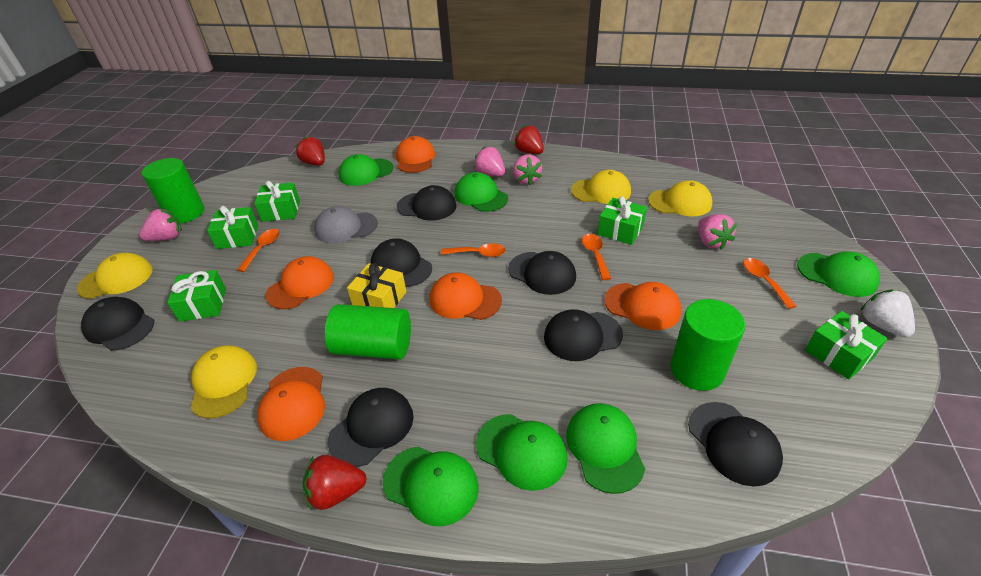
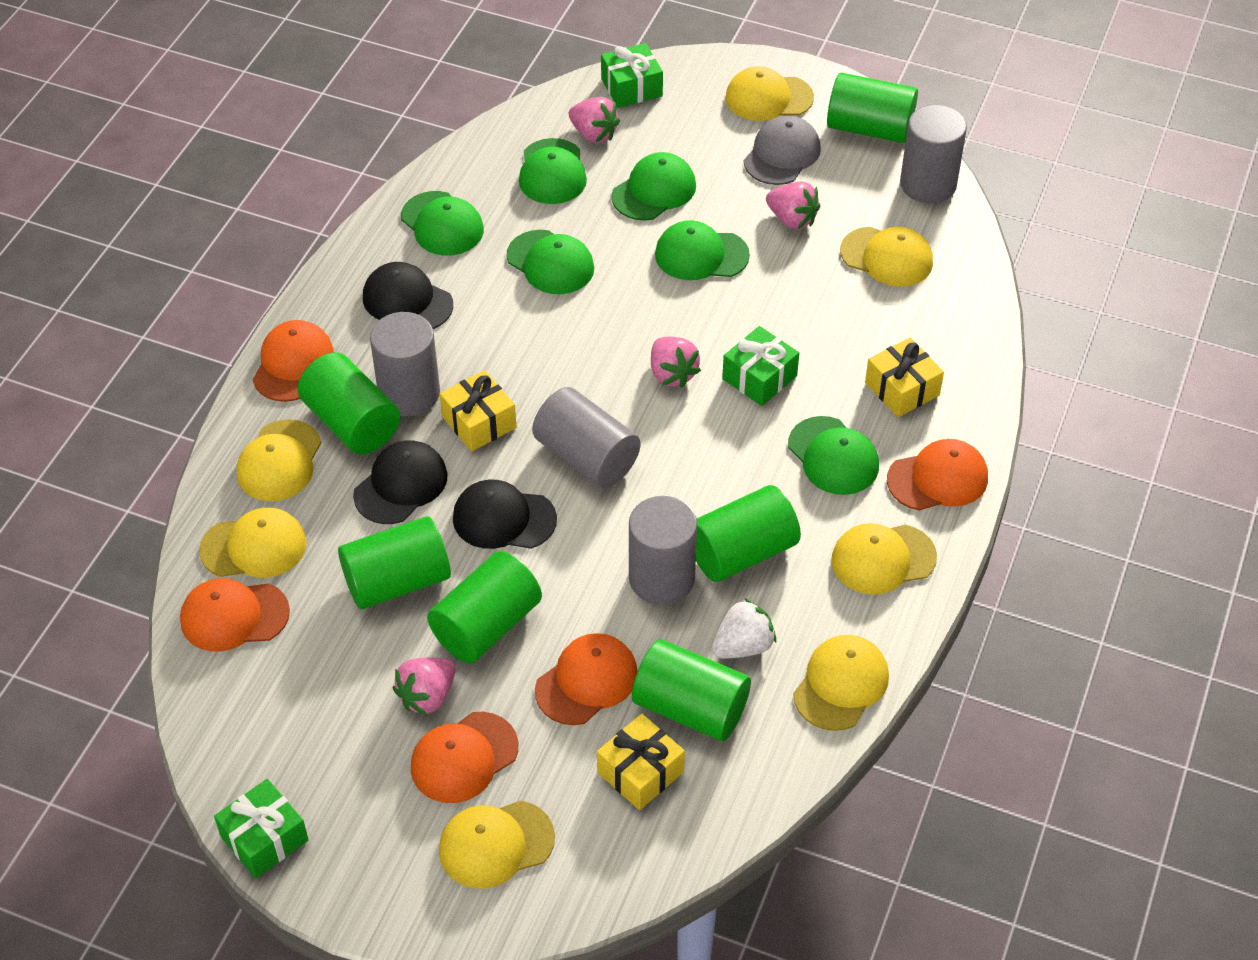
black cap: 7 -> 3
green cylinder: 3 -> 6
green gift: 5 -> 3
grey cylinder: 0 -> 4
orange spoon: 4 -> 0
red strawberry: 3 -> 0
yellow cap: 4 -> 7
yellow gift: 1 -> 3

